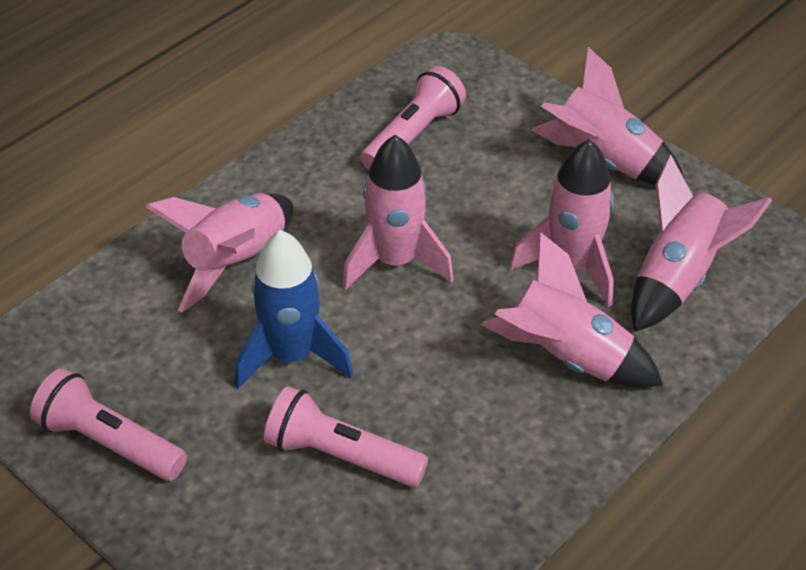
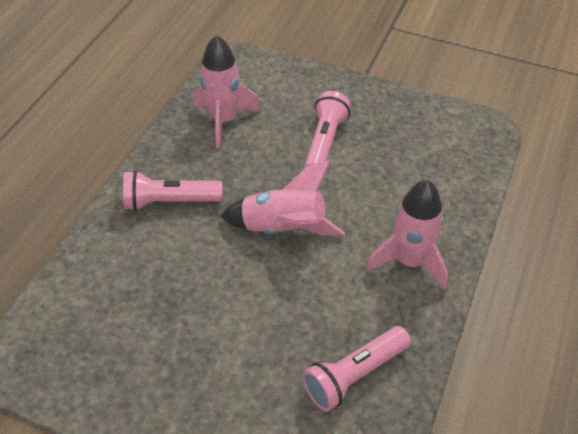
blue rocket: 1 -> 0
pink rocket: 6 -> 3

